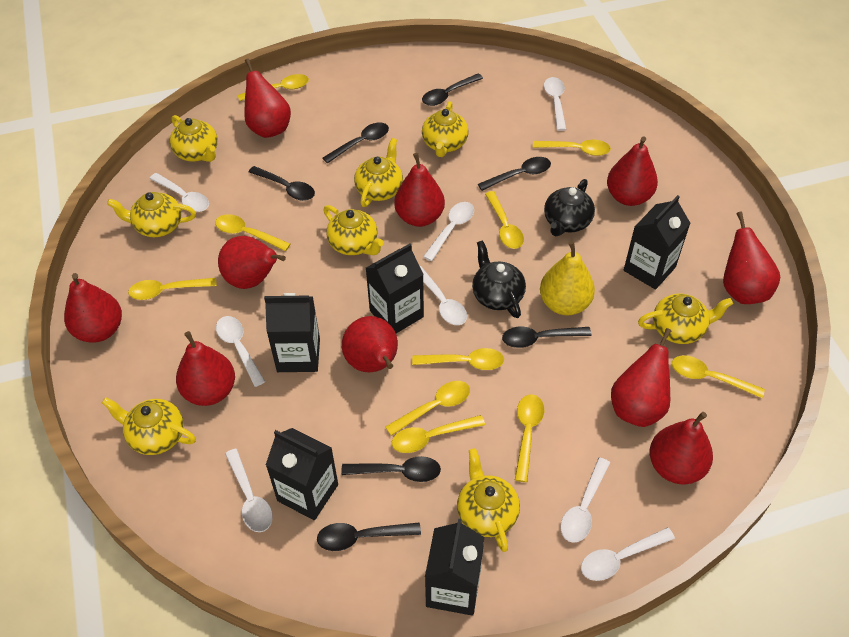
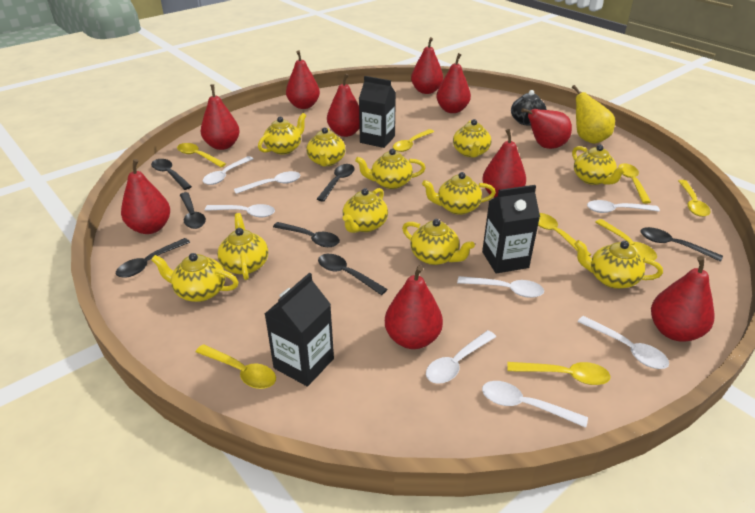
black carton: 5 -> 3
black teapot: 2 -> 1
yellow spoon: 10 -> 8
yellow teapot: 8 -> 11

